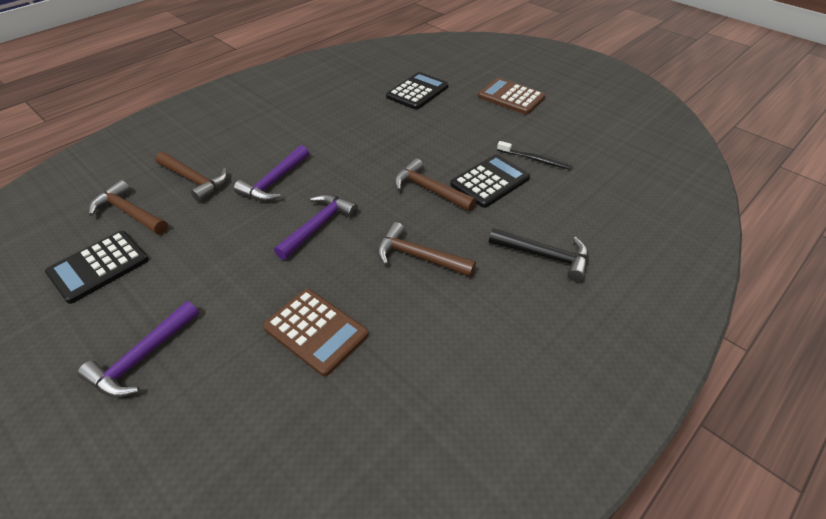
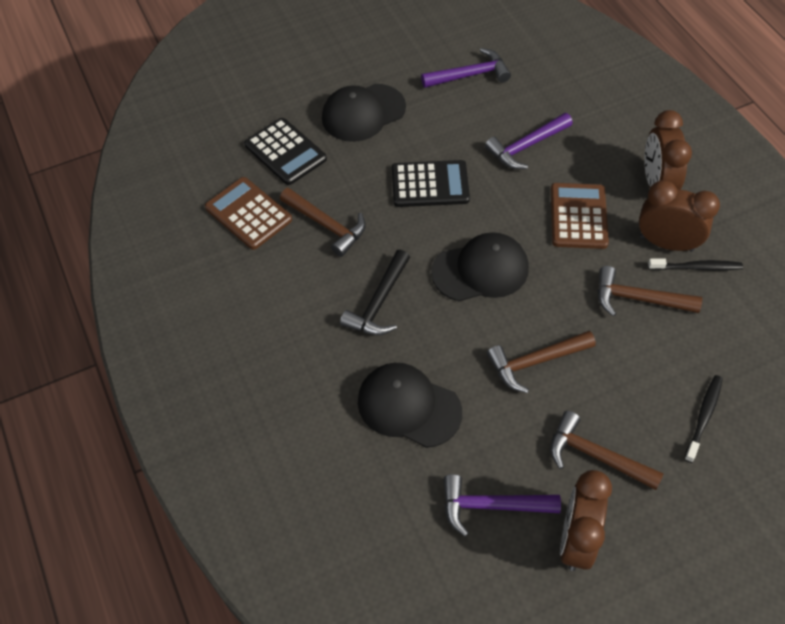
black calculator: 3 -> 2
black cap: 0 -> 3
black toothbrush: 1 -> 2
brown clock: 0 -> 3

